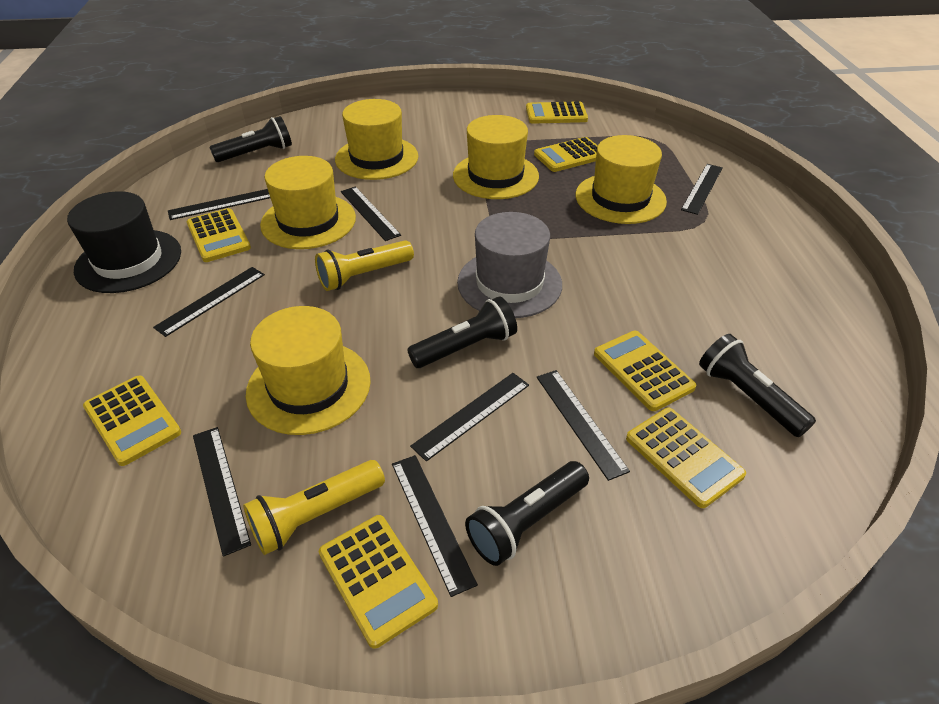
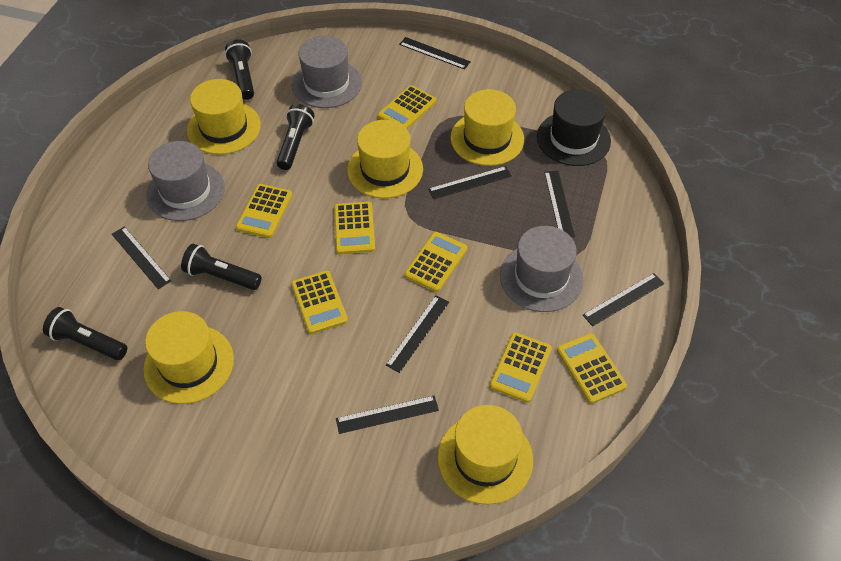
black ruler: 8 -> 7
grey hat: 1 -> 3
yellow flashlight: 2 -> 0

